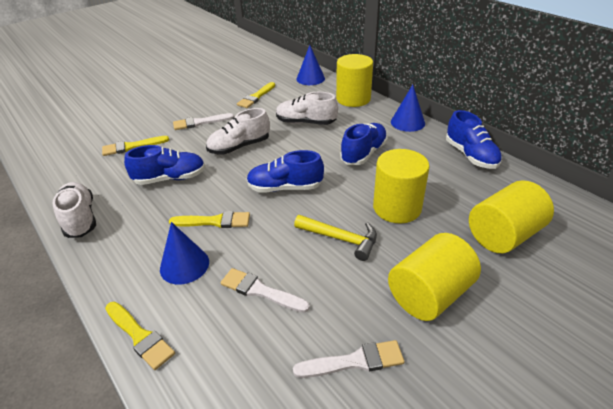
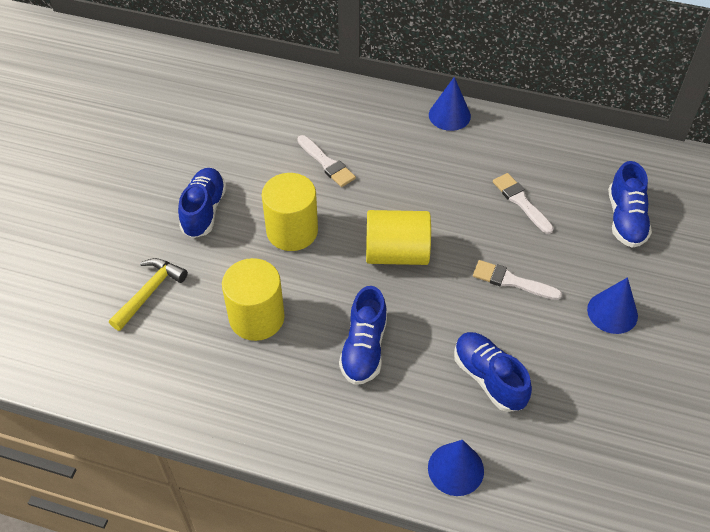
white shoe: 3 -> 0
yellow brush: 4 -> 0
yellow cylinder: 4 -> 3

